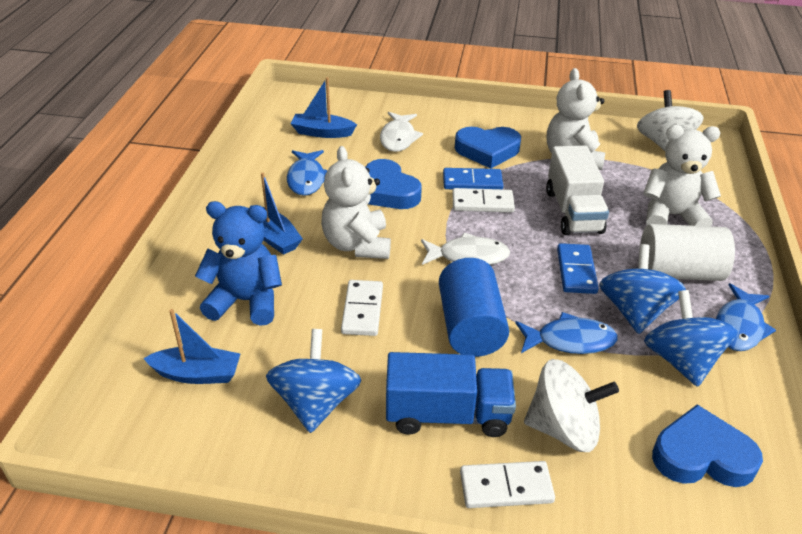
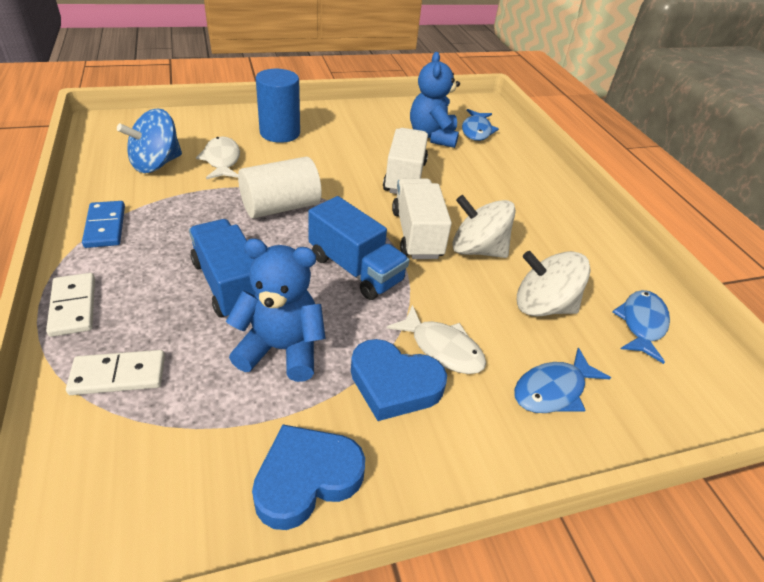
blue boat: 3 -> 0
blue domino: 2 -> 1
blue heart: 3 -> 2
blue spinning top: 3 -> 1
blue teddy bear: 1 -> 2
blue truck: 1 -> 2
white domino: 3 -> 2
white teddy bear: 3 -> 0
white truck: 1 -> 2

